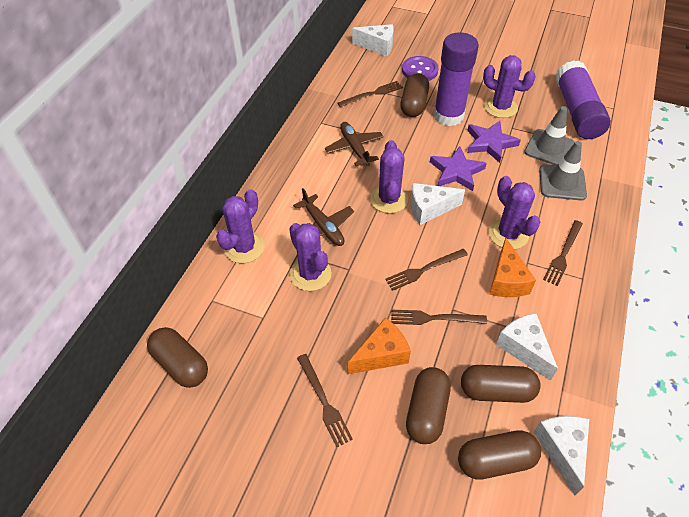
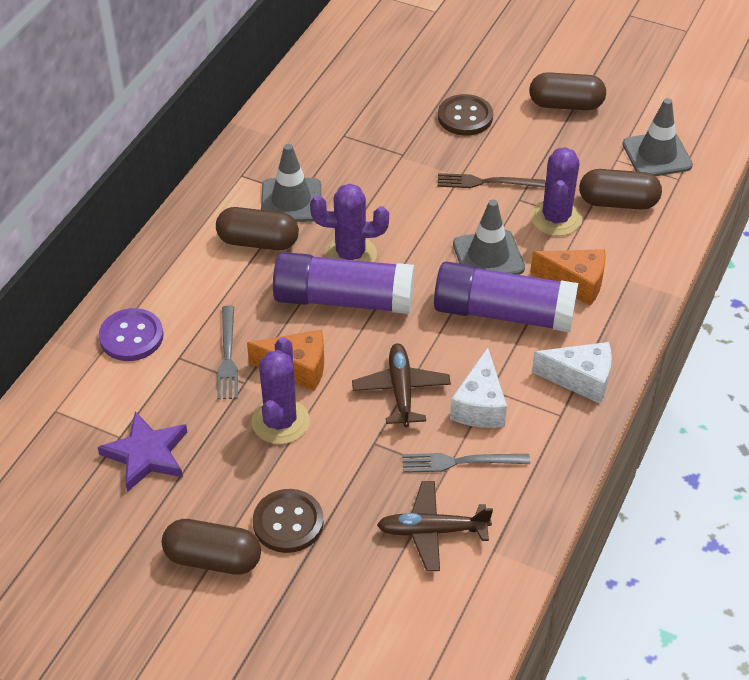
brown button: 0 -> 2
brown capsule: 5 -> 4
brown fork: 5 -> 1
grey fork: 0 -> 2
grey traffic cone: 2 -> 3
purple cactus: 5 -> 3
purple star: 2 -> 1
white cheese: 4 -> 2

